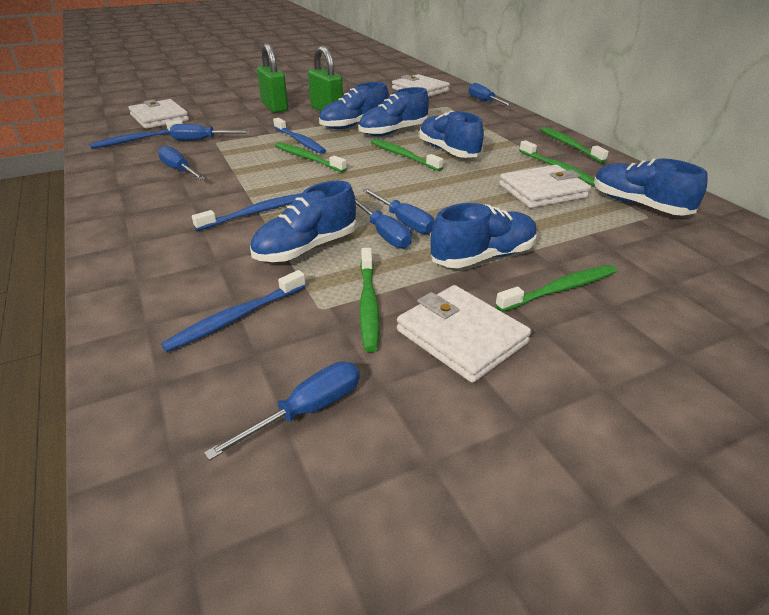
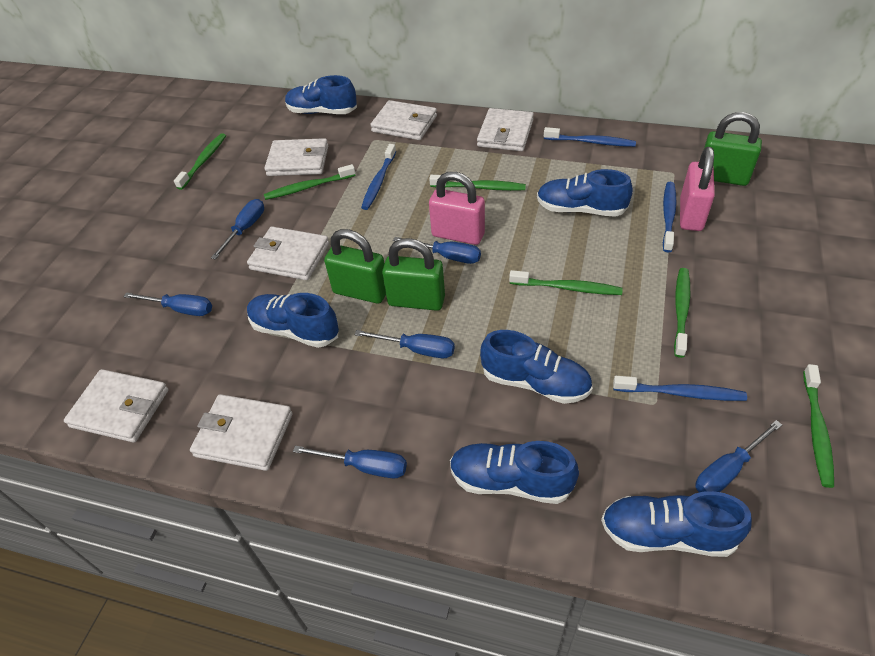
green padlock: 2 -> 3
pink padlock: 0 -> 2
white wallet: 4 -> 6

